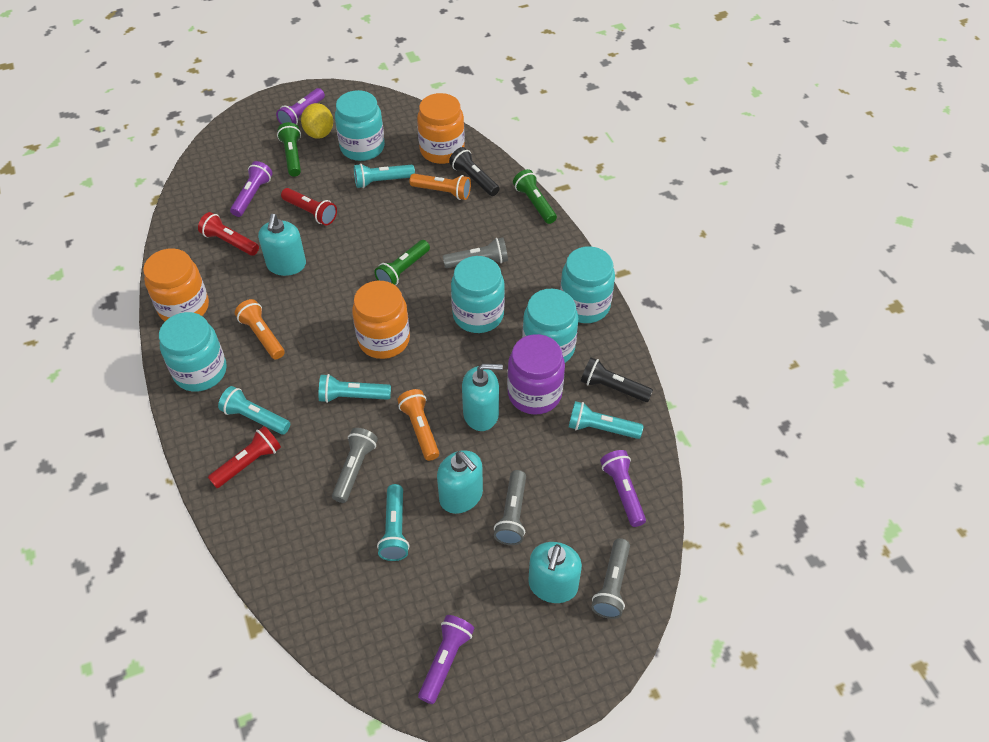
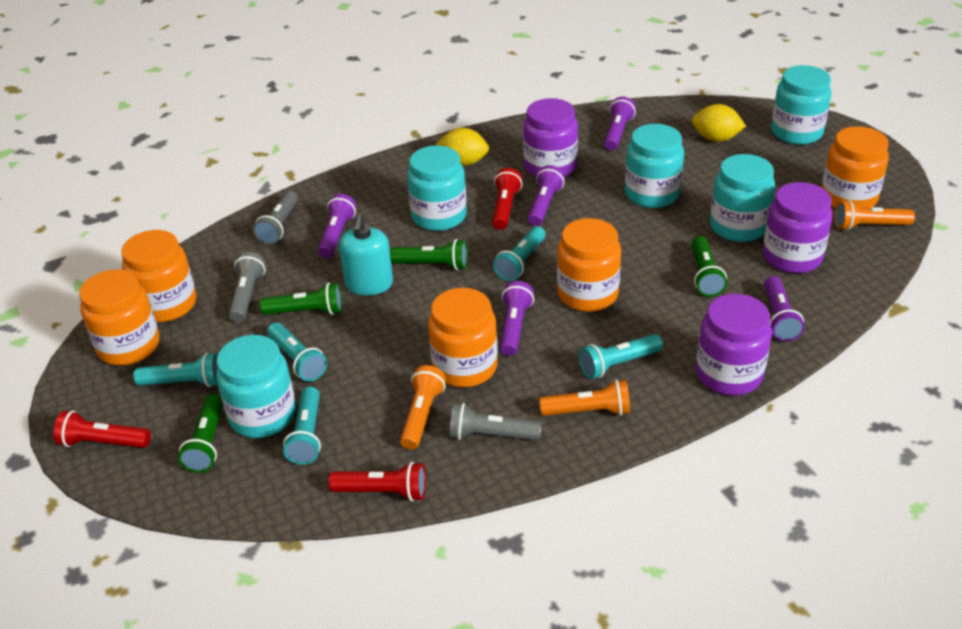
black flashlight: 2 -> 0
green flashlight: 3 -> 4
grey flashlight: 4 -> 3
orange jar: 3 -> 5
purple flashlight: 4 -> 5
purple jar: 1 -> 3
turquoise soap dispenser: 4 -> 1
yellow lemon: 1 -> 2

